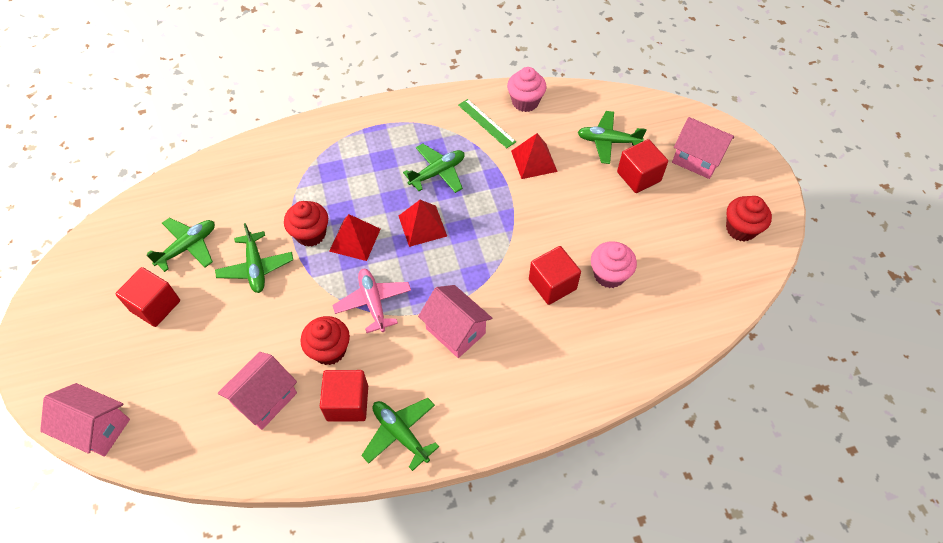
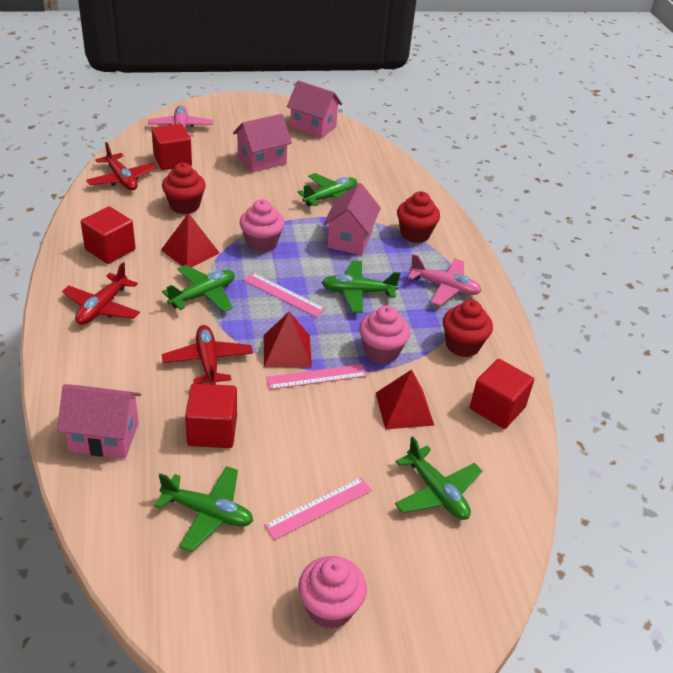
green ruler: 1 -> 0
pink cupcake: 2 -> 3
pink plane: 1 -> 2
pink ruler: 0 -> 3
red plane: 0 -> 3

